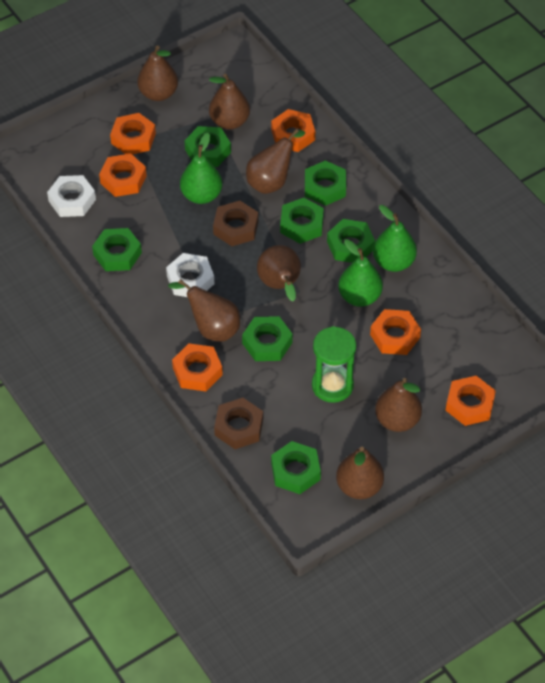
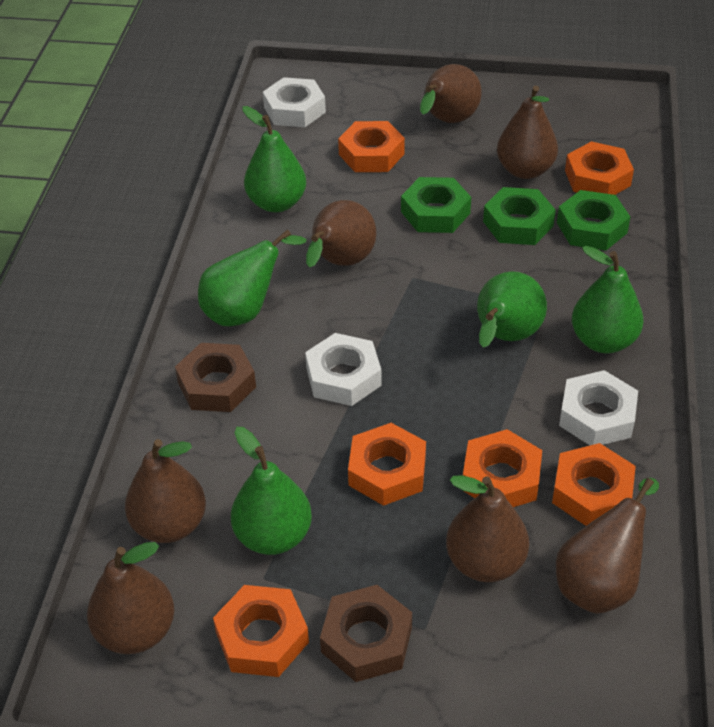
green hourglass: 1 -> 0
green nut: 7 -> 3
green pear: 3 -> 5
white nut: 2 -> 3

